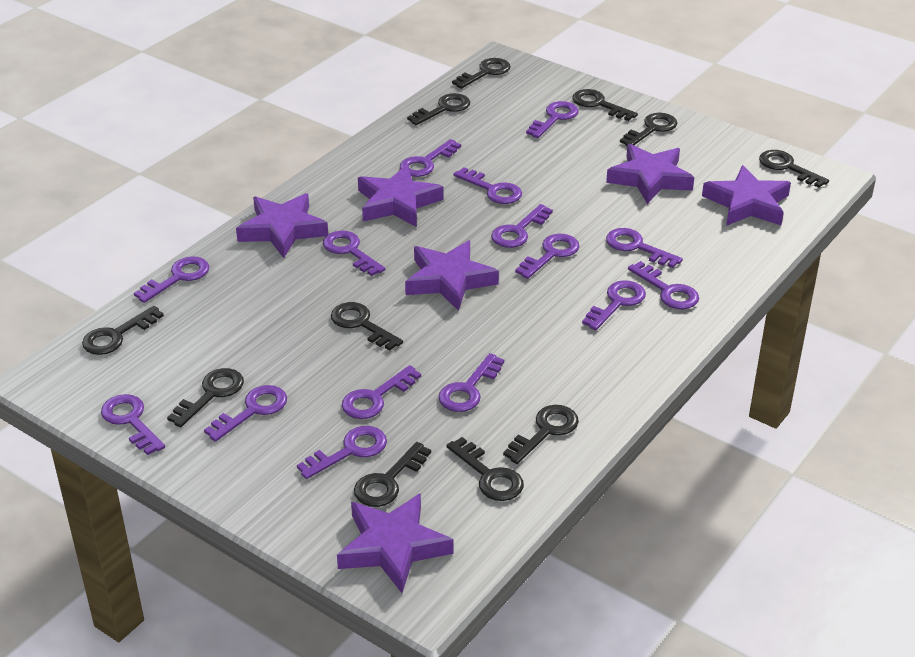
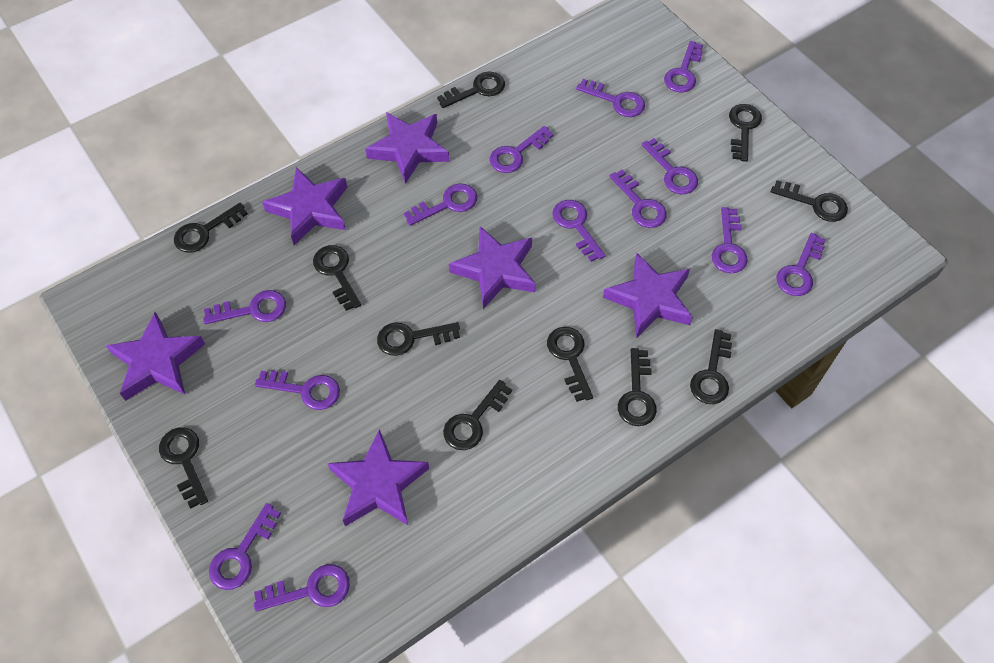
purple key: 15 -> 13

